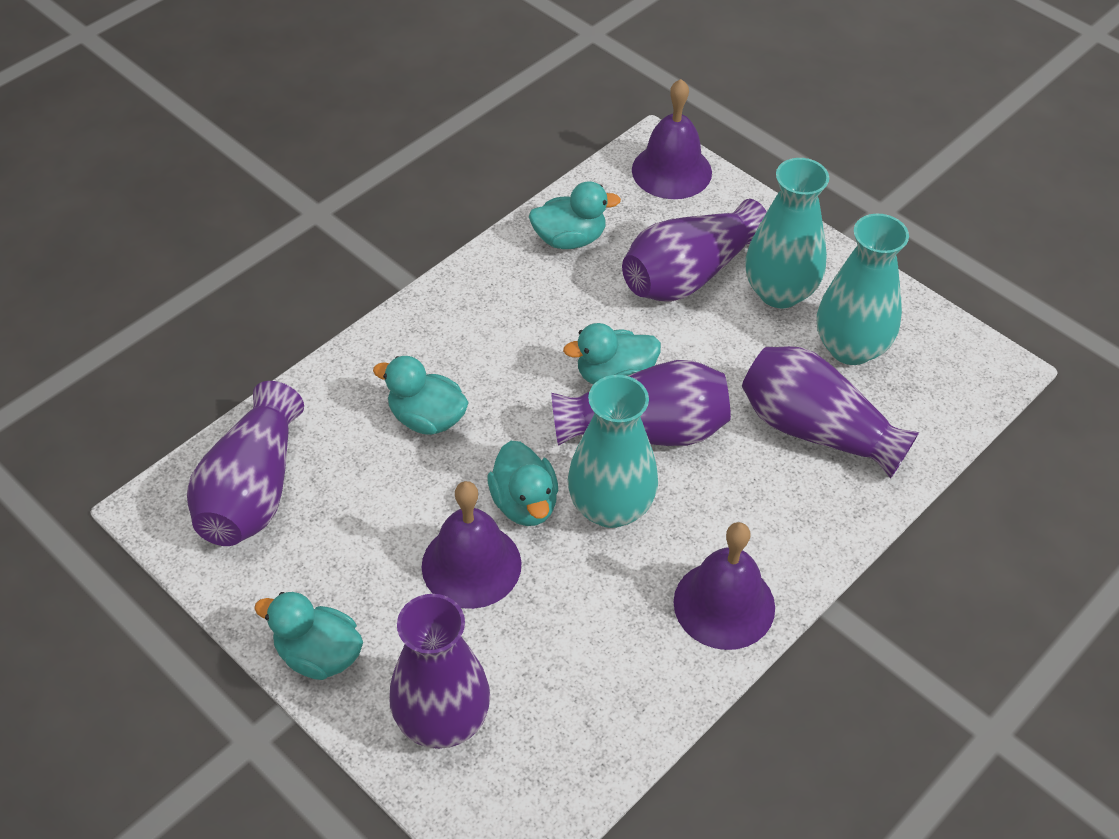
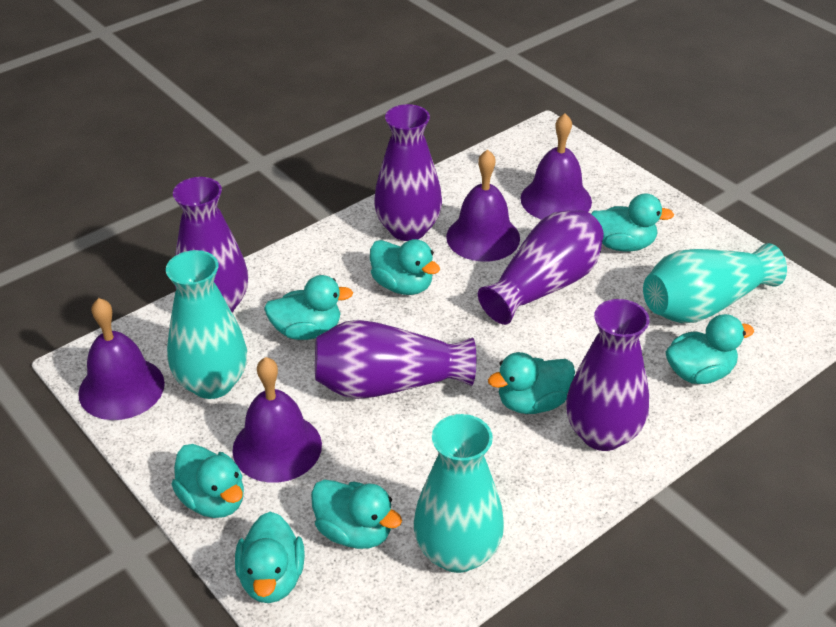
purple bell: 3 -> 4
turquoise duck: 5 -> 8

